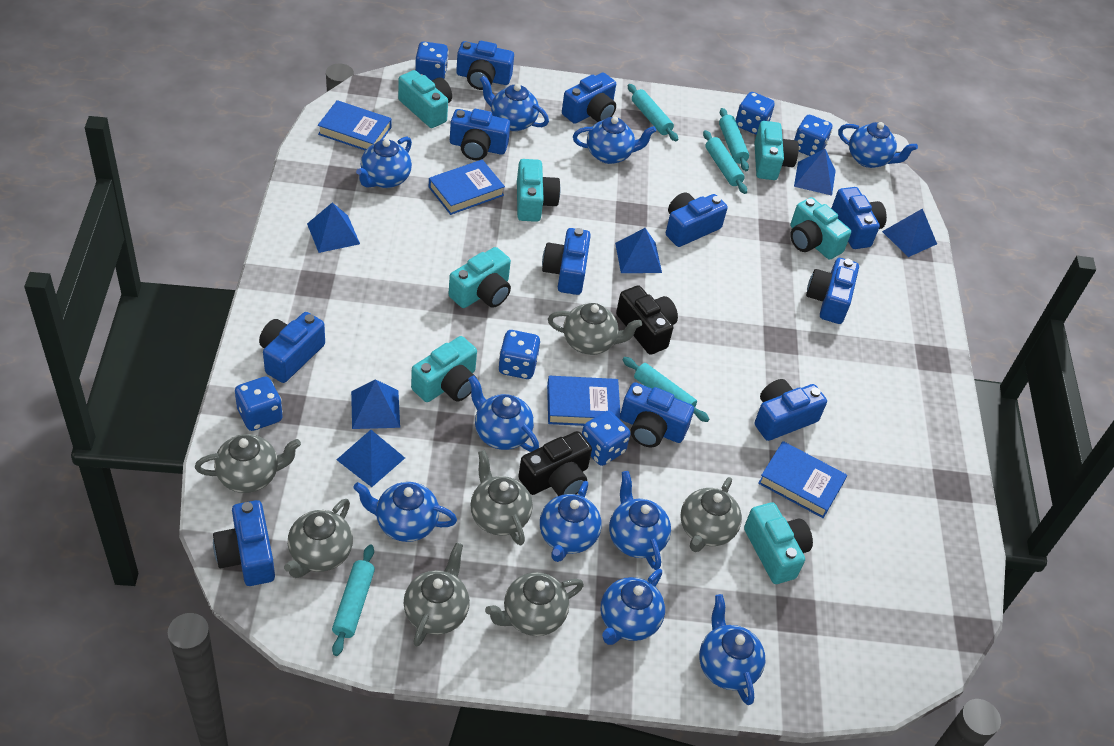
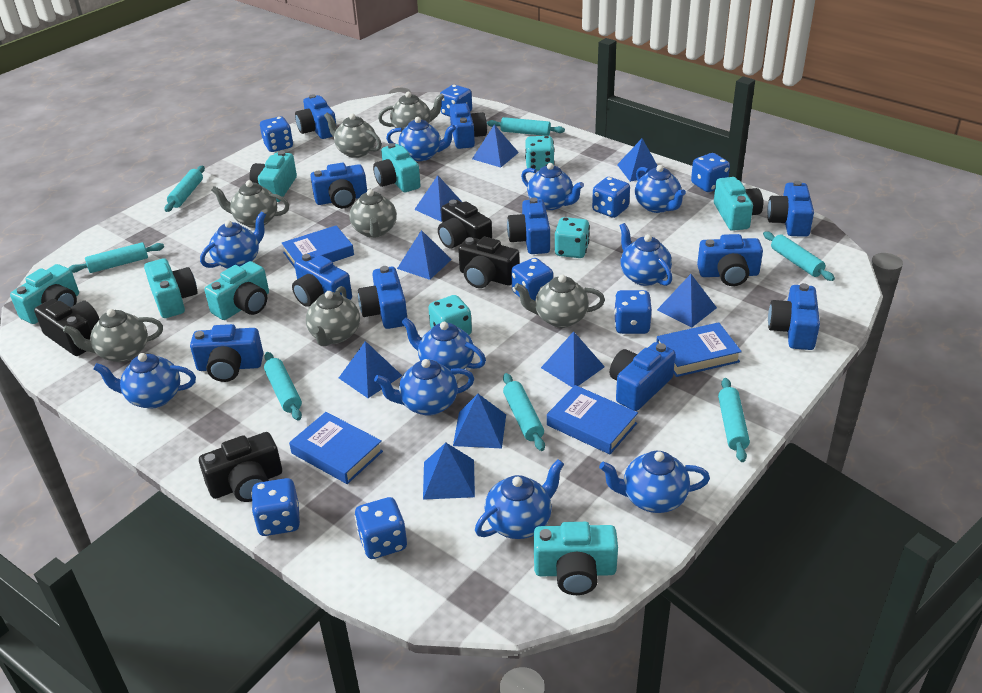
black camera: 2 -> 4
blue dice: 6 -> 8
blue pyramid: 6 -> 9
turquoise dice: 0 -> 3
turquoise rolling pin: 5 -> 7

